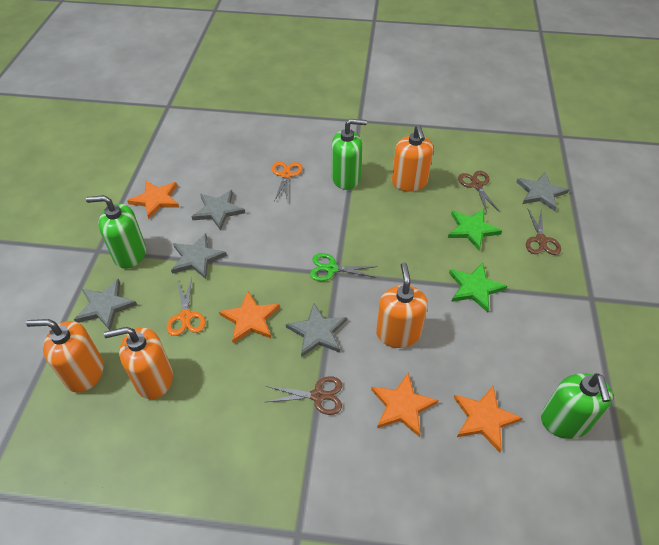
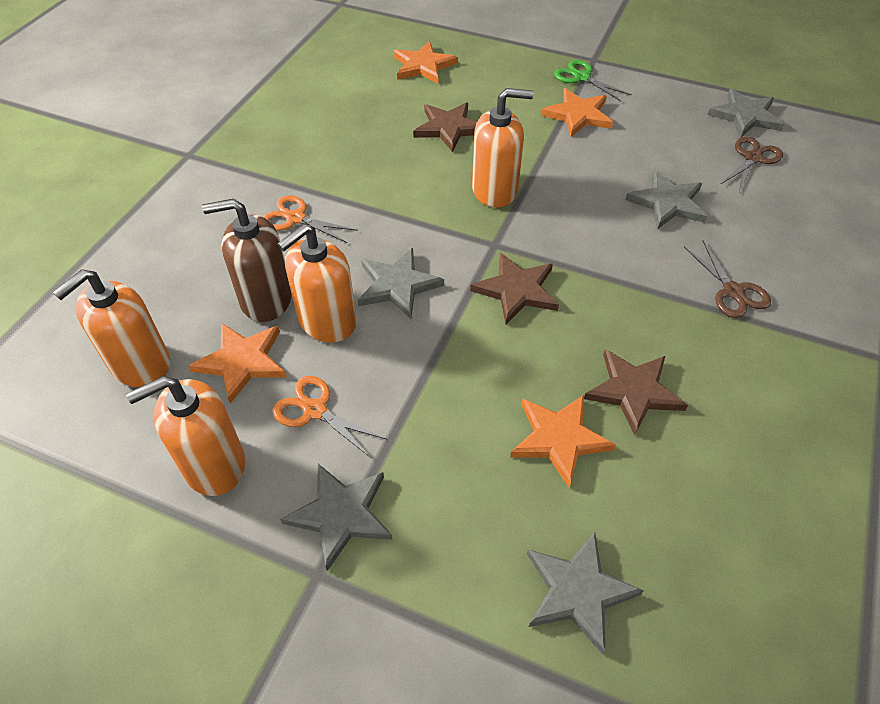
brown scissors: 3 -> 2
brown soap dispenser: 0 -> 1
brown star: 0 -> 3
green soap dispenser: 3 -> 0
green star: 2 -> 0

